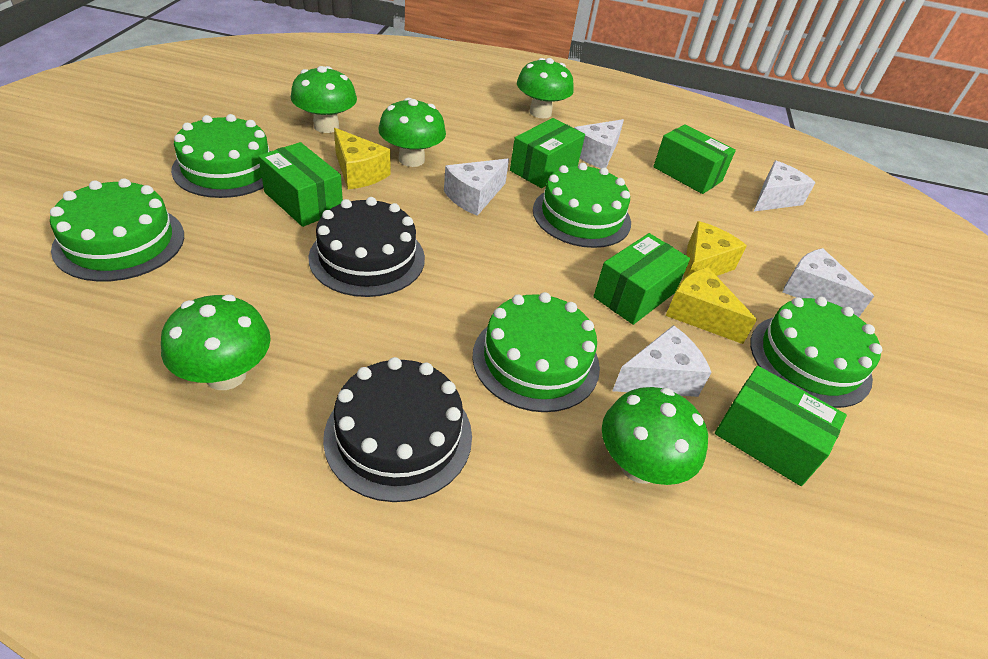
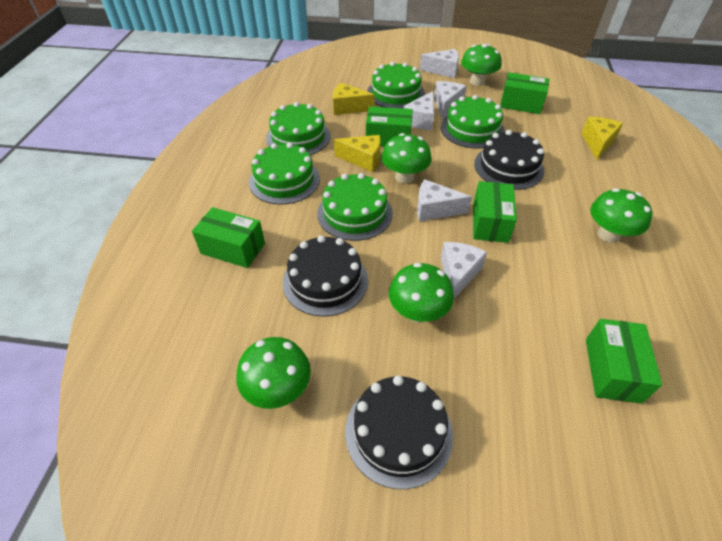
black cake: 2 -> 3

